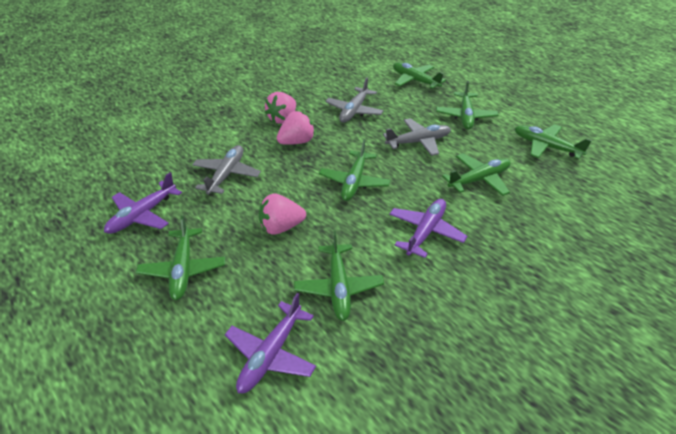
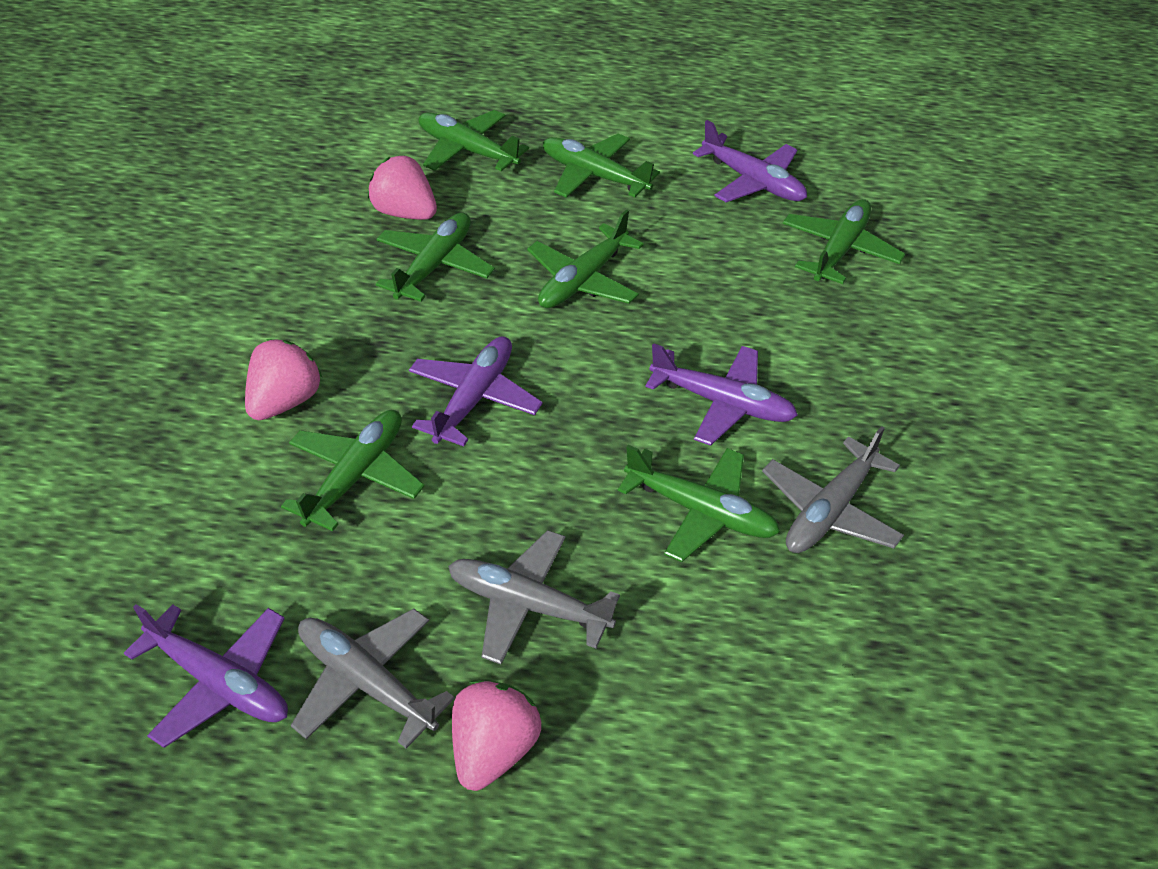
purple plane: 3 -> 4

